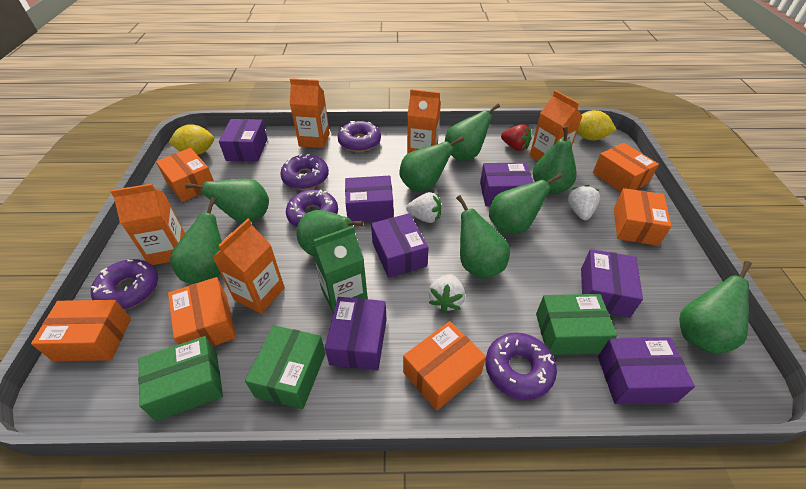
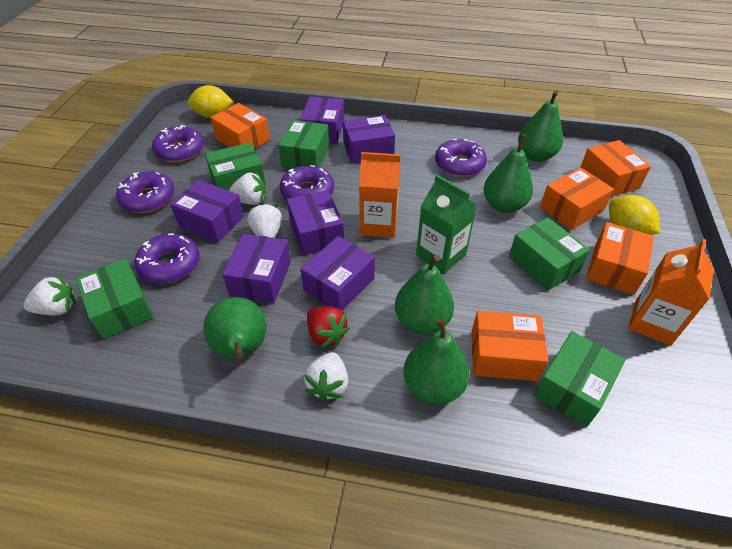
green box: 3 -> 5
green pear: 9 -> 5
orange box: 6 -> 5
orange carton: 5 -> 2
purple box: 7 -> 6
white strawberry: 3 -> 4

